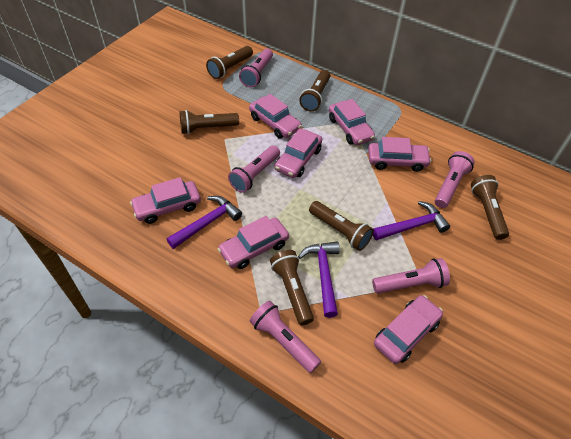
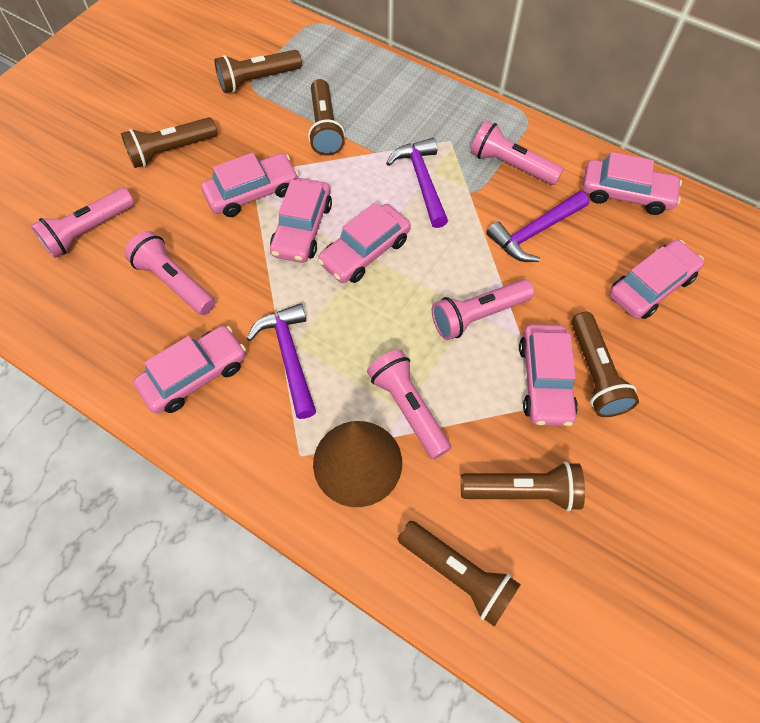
brown cone: 0 -> 1

